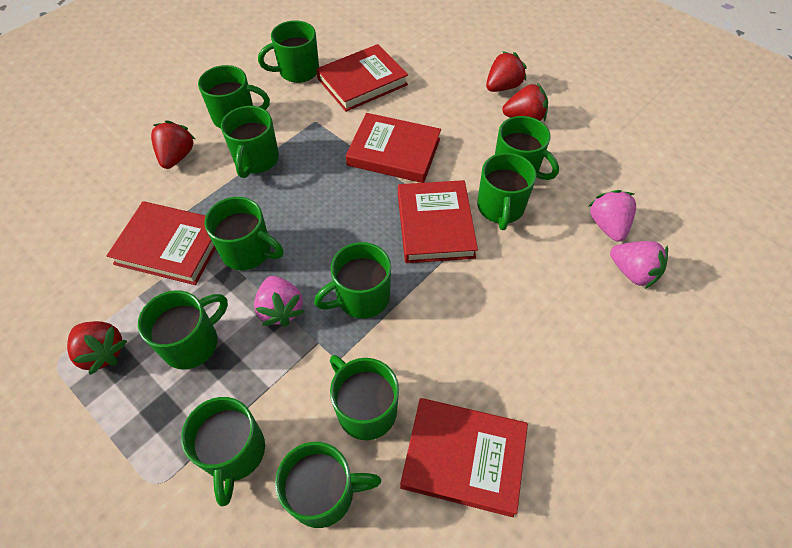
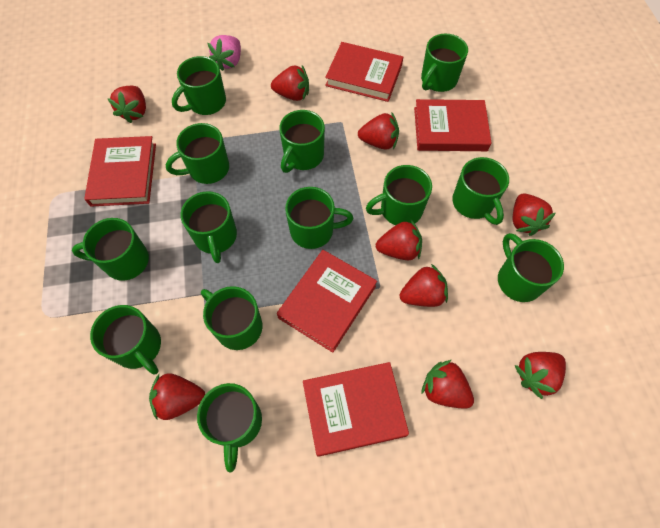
green mug: 11 -> 13
pink strawberry: 3 -> 1
red strawberry: 4 -> 9

